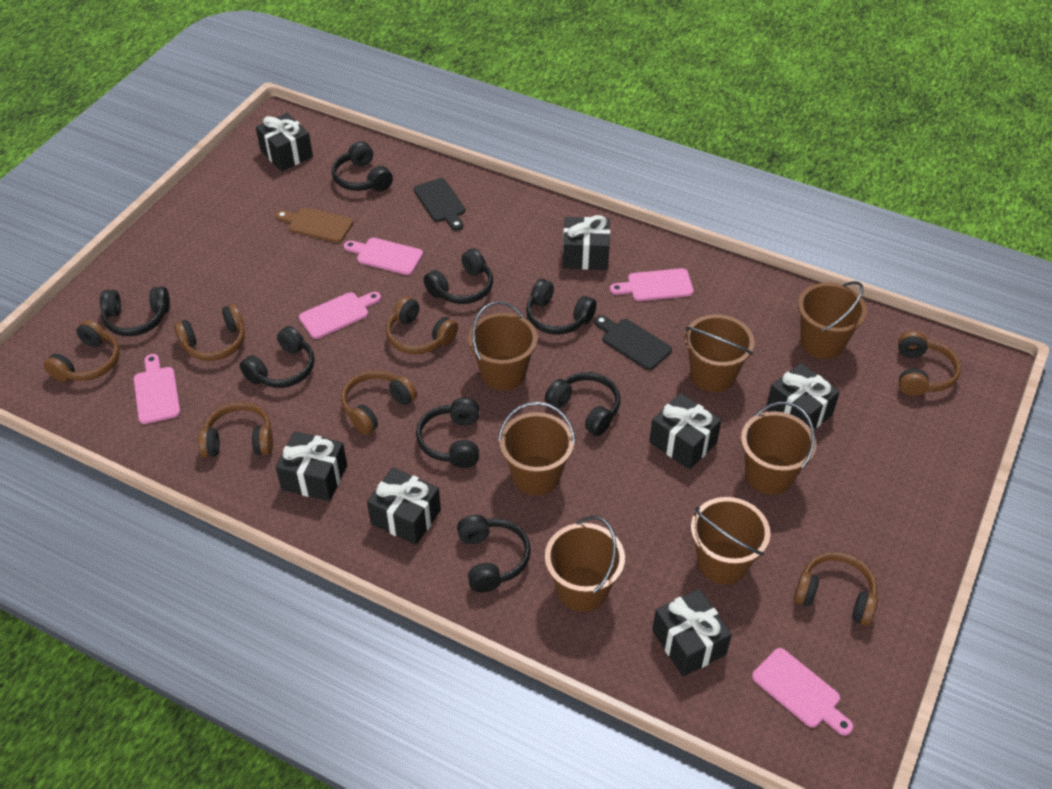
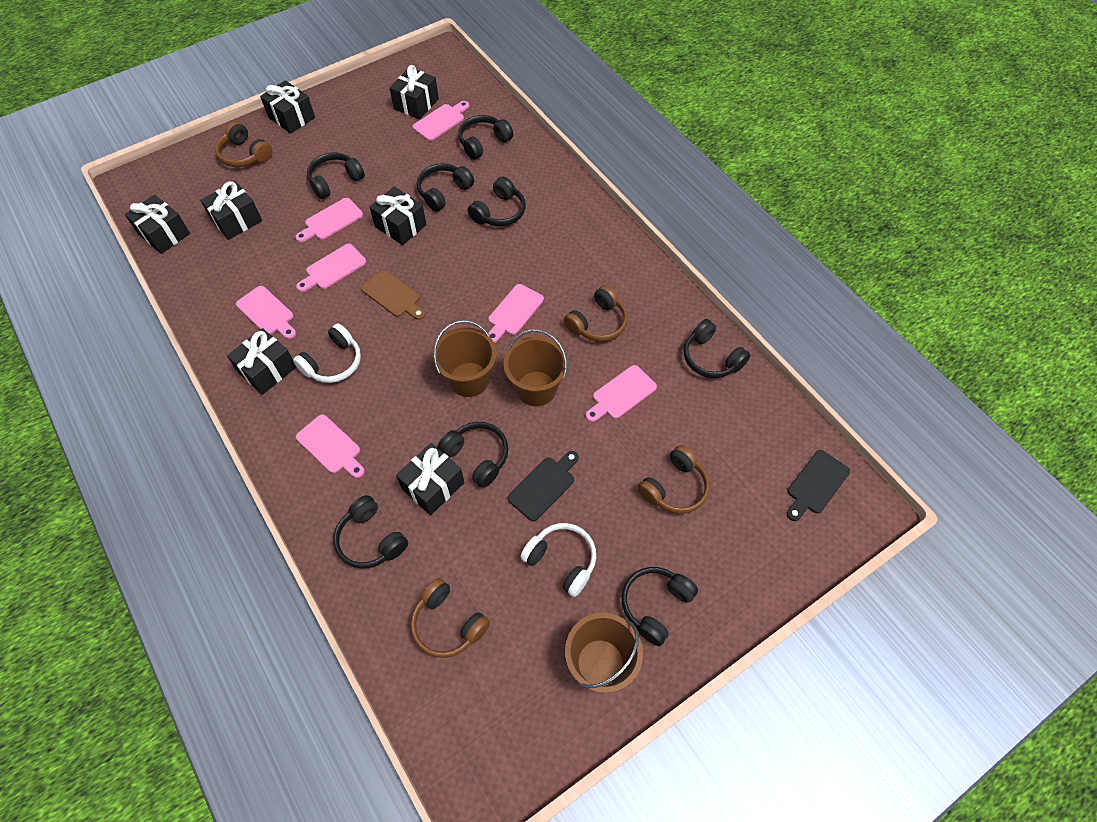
brown bucket: 7 -> 3
brown headphones: 7 -> 4
pink cutting board: 5 -> 7
white headphones: 0 -> 2

